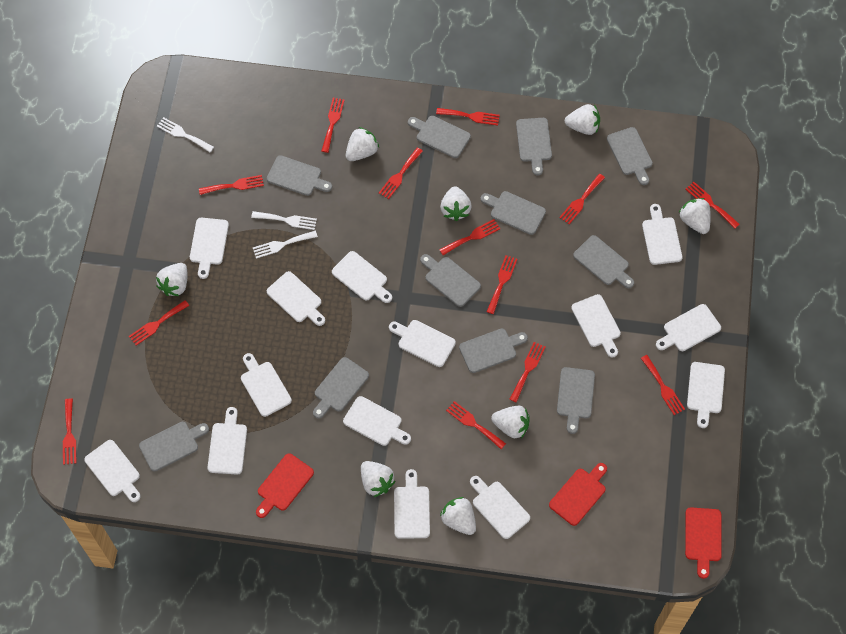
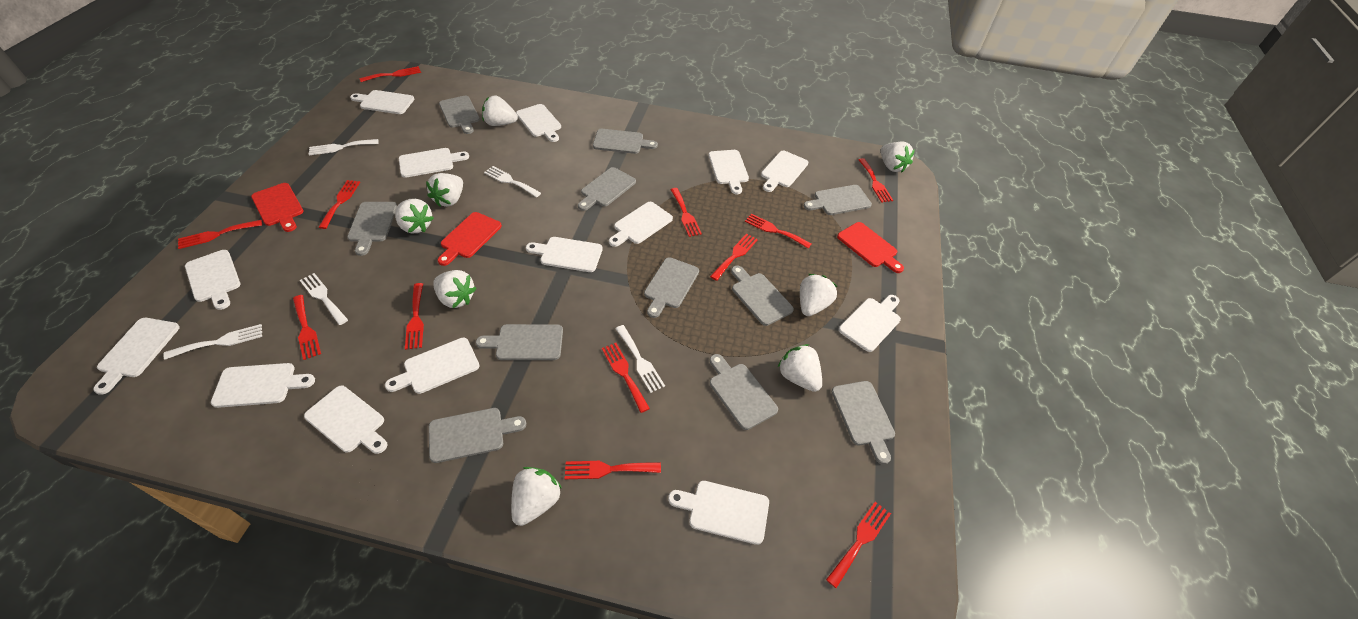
red fork: 13 -> 12
white fork: 3 -> 5

